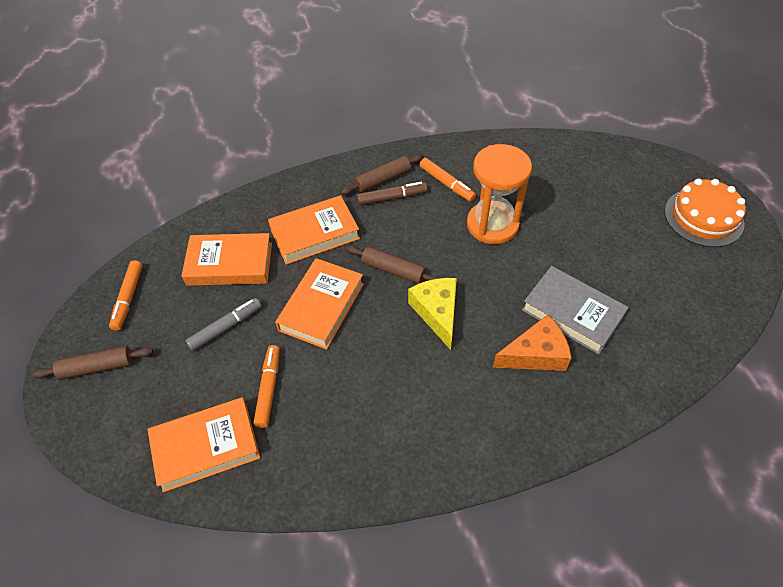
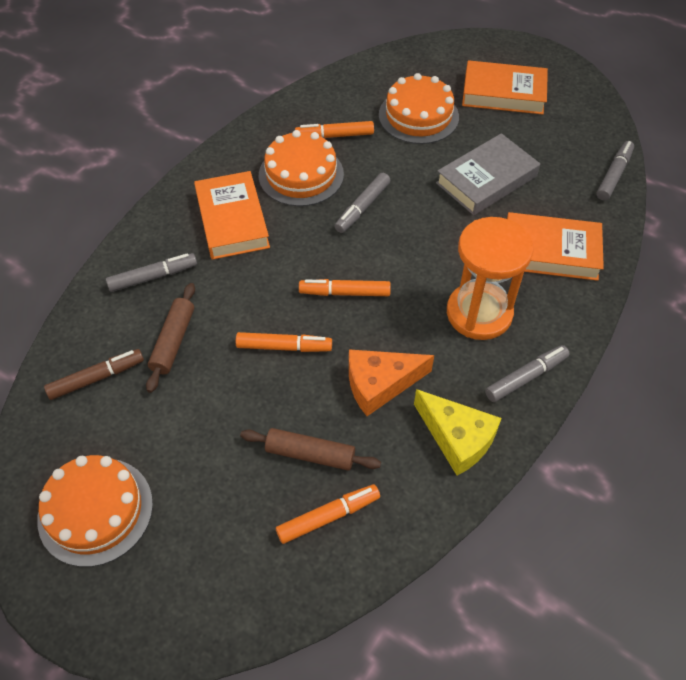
brown rolling pin: 3 -> 2
grey marker: 1 -> 4
orange book: 4 -> 3
orange cake: 1 -> 3
orange marker: 3 -> 4

